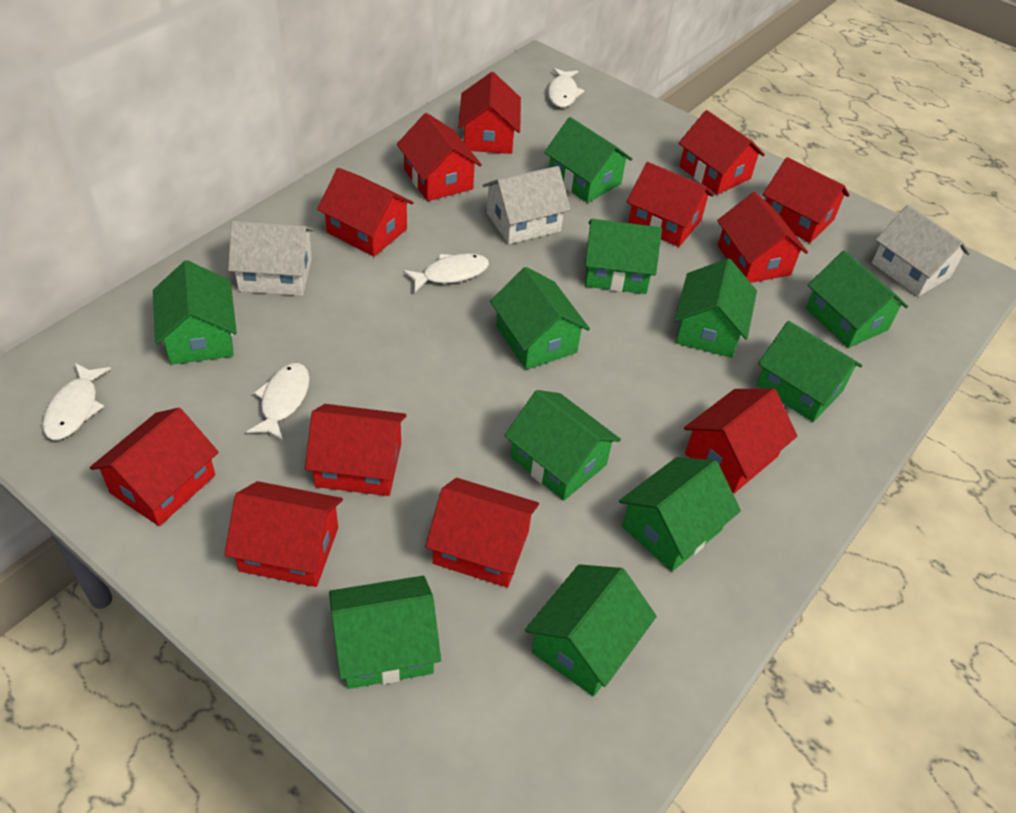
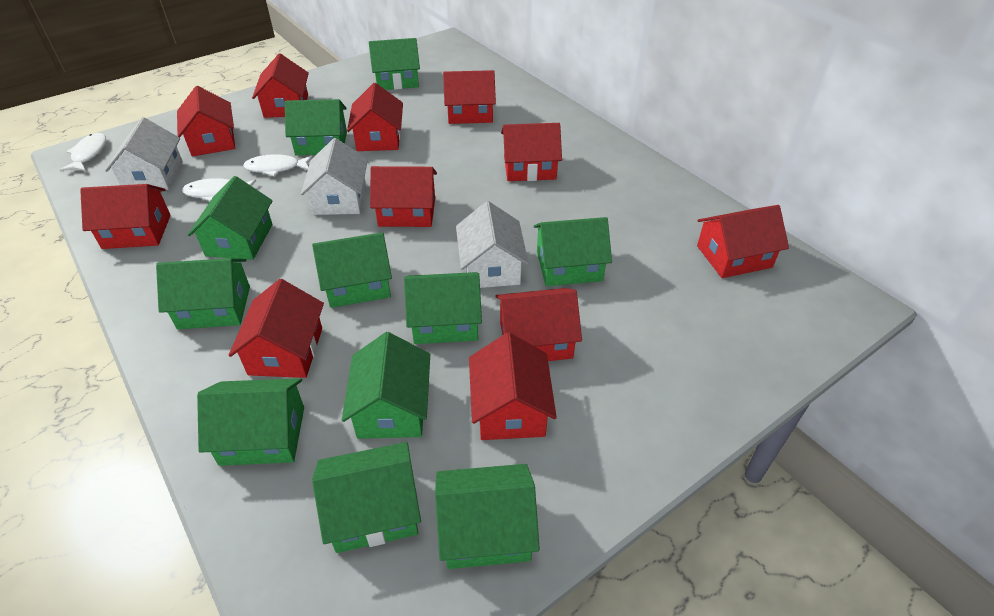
red house: 12 -> 11
white fish: 4 -> 3

